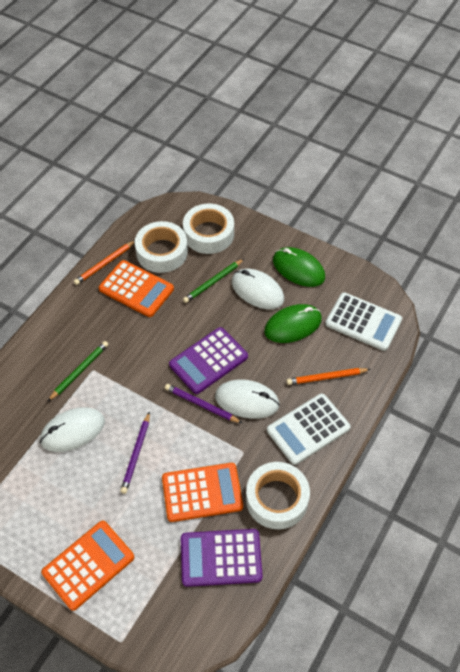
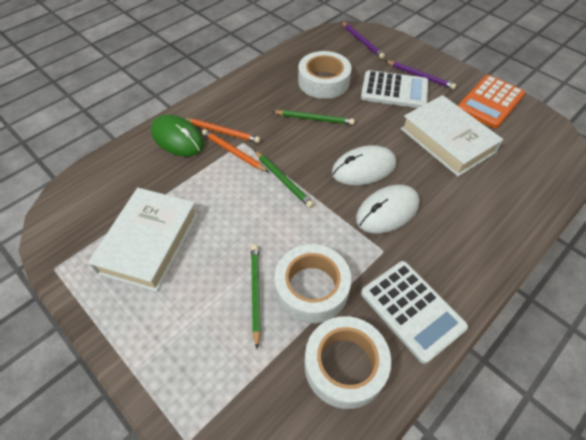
green mouse: 2 -> 1
green pencil: 2 -> 3
orange calculator: 3 -> 1
purple calculator: 2 -> 0
white book: 0 -> 2
white mouse: 3 -> 2

